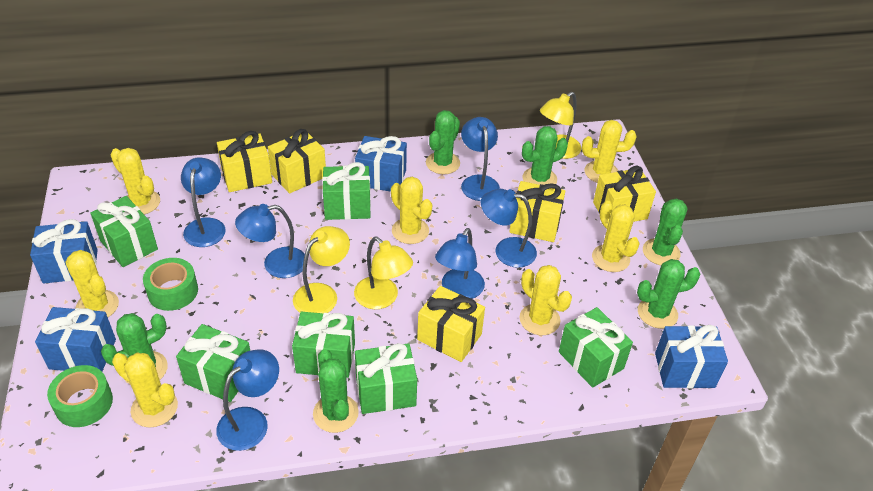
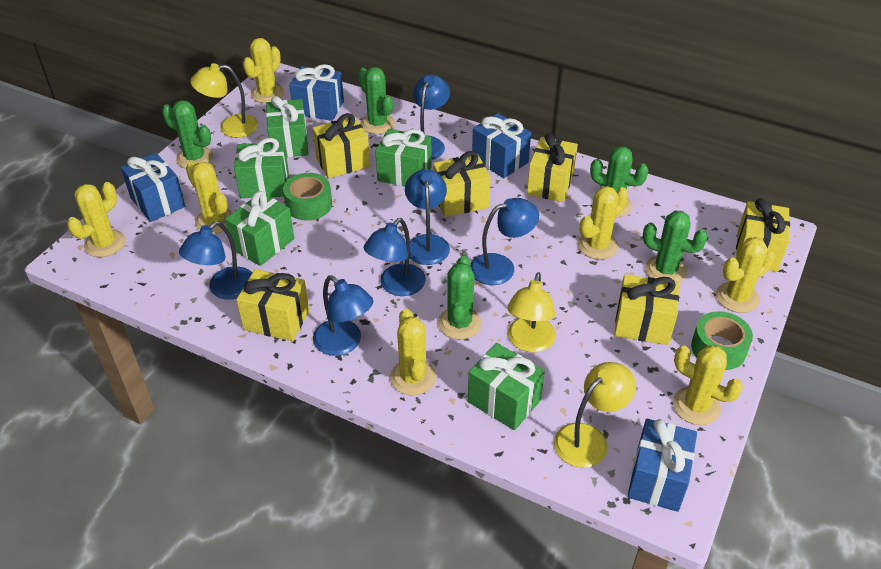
green cactus: 6 -> 5
green gift: 6 -> 5
yellow gift: 5 -> 6

